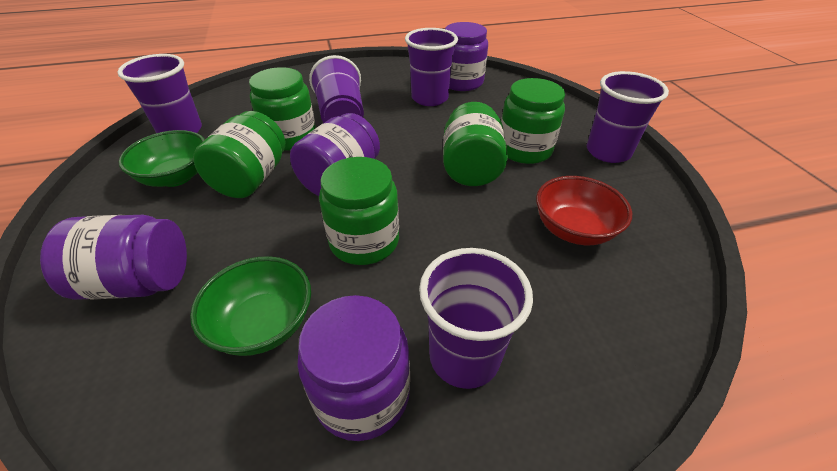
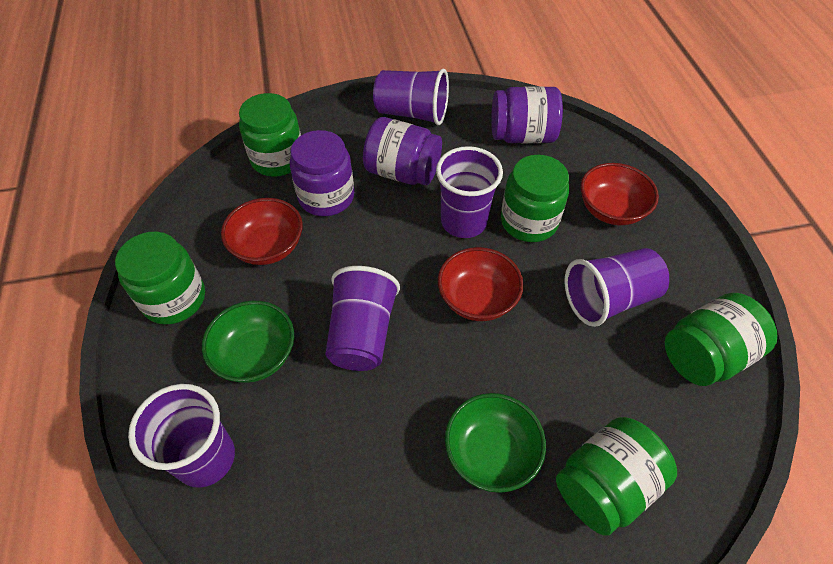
purple jar: 4 -> 3
red bowl: 1 -> 3

